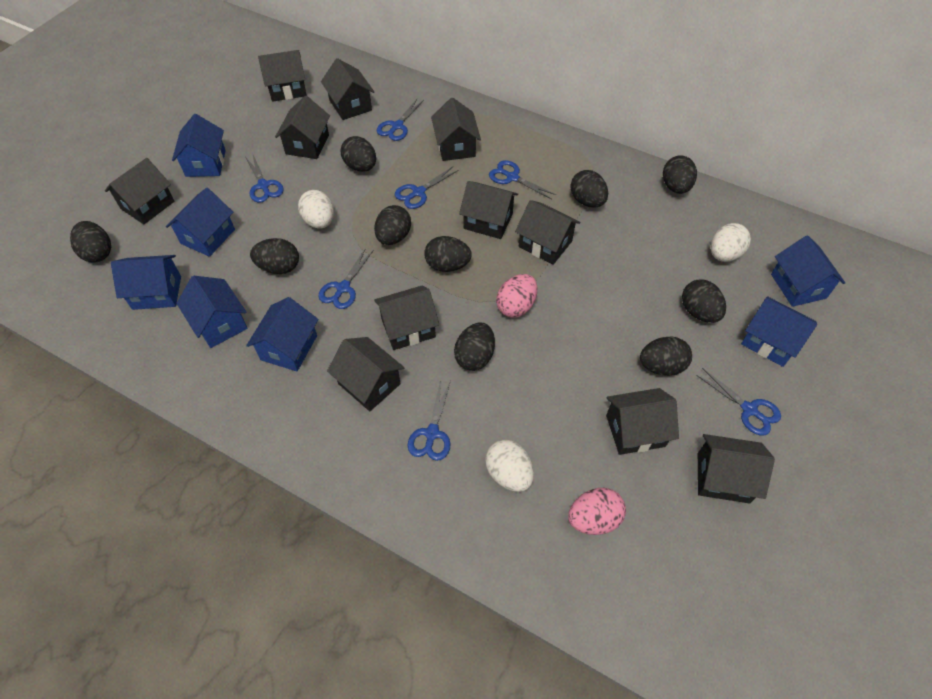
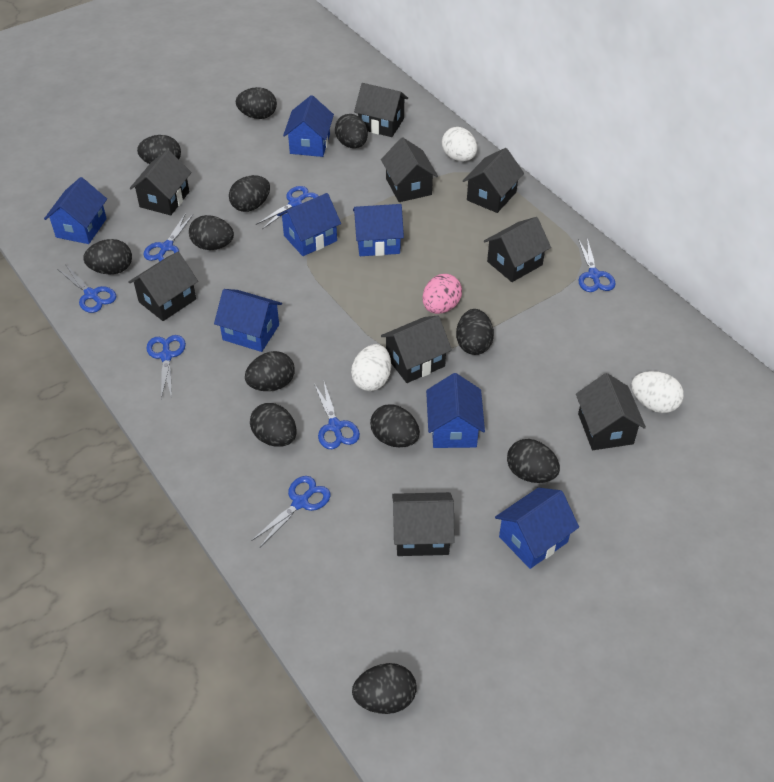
black egg: 10 -> 12
black house: 11 -> 9
pink egg: 2 -> 1

